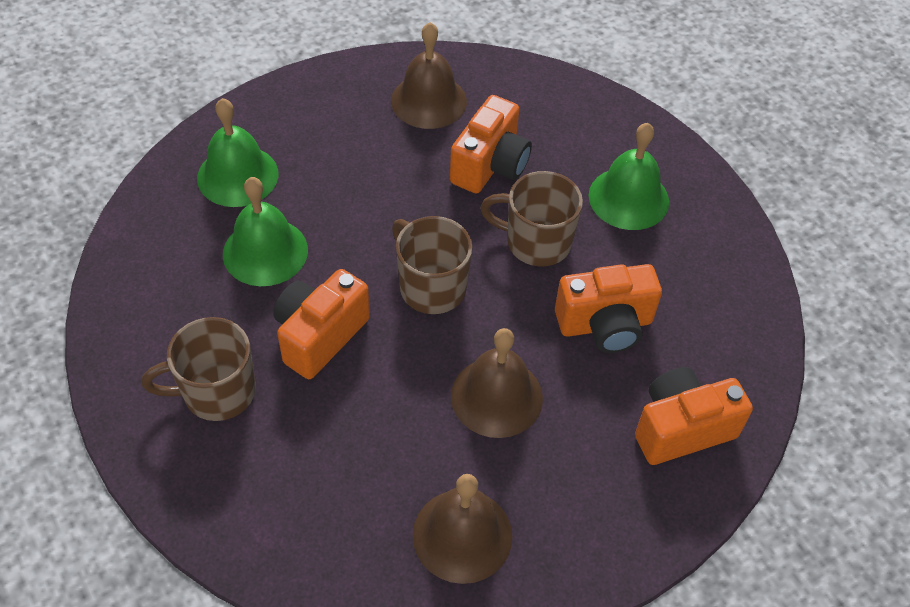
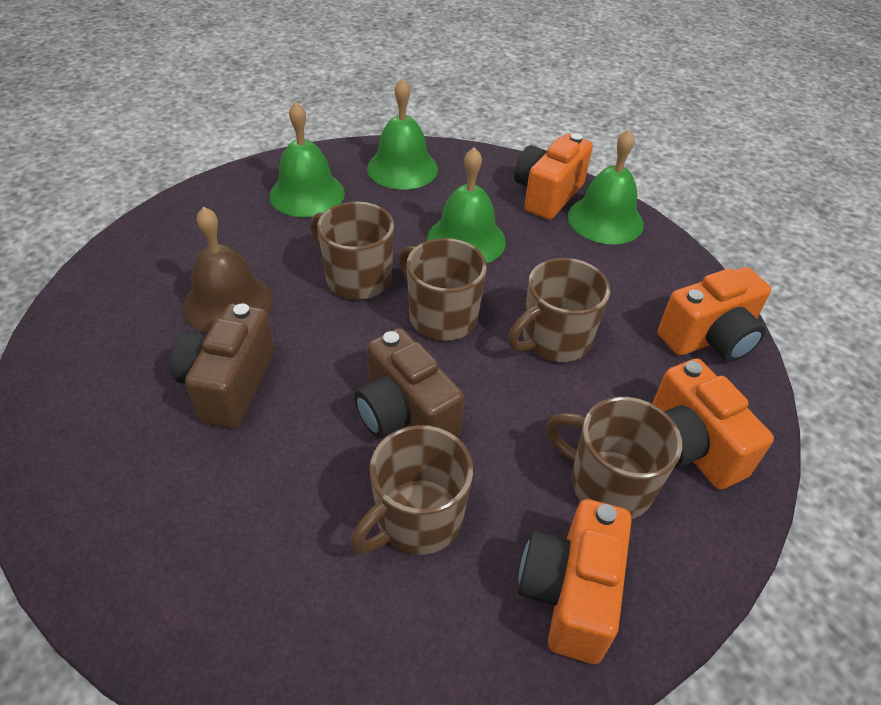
brown bell: 3 -> 1
brown camera: 0 -> 2
brown mug: 3 -> 5
green bell: 3 -> 4

